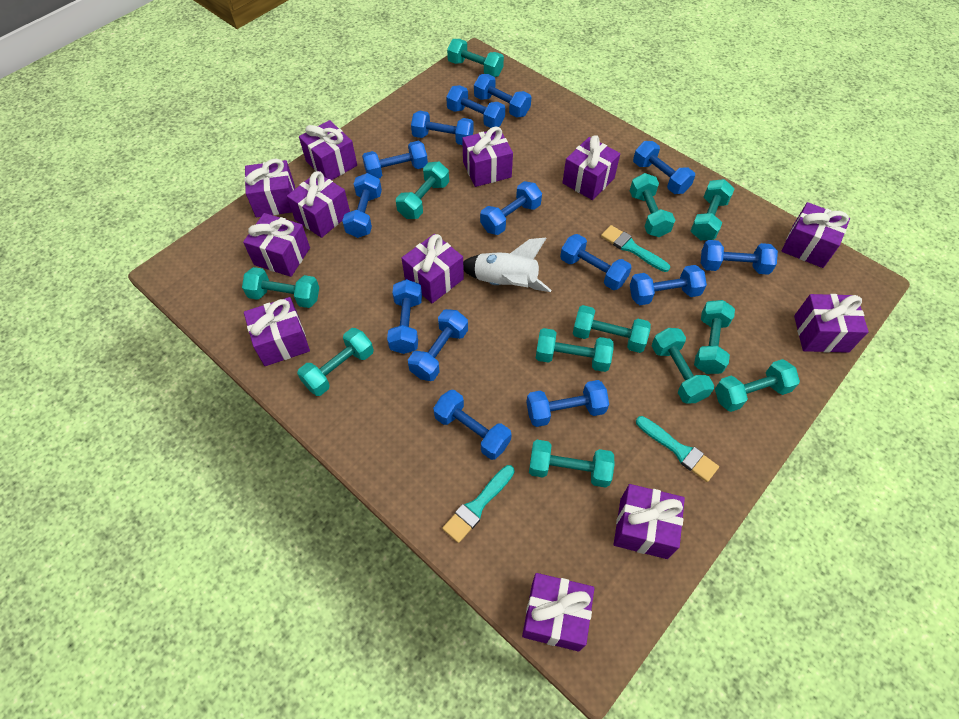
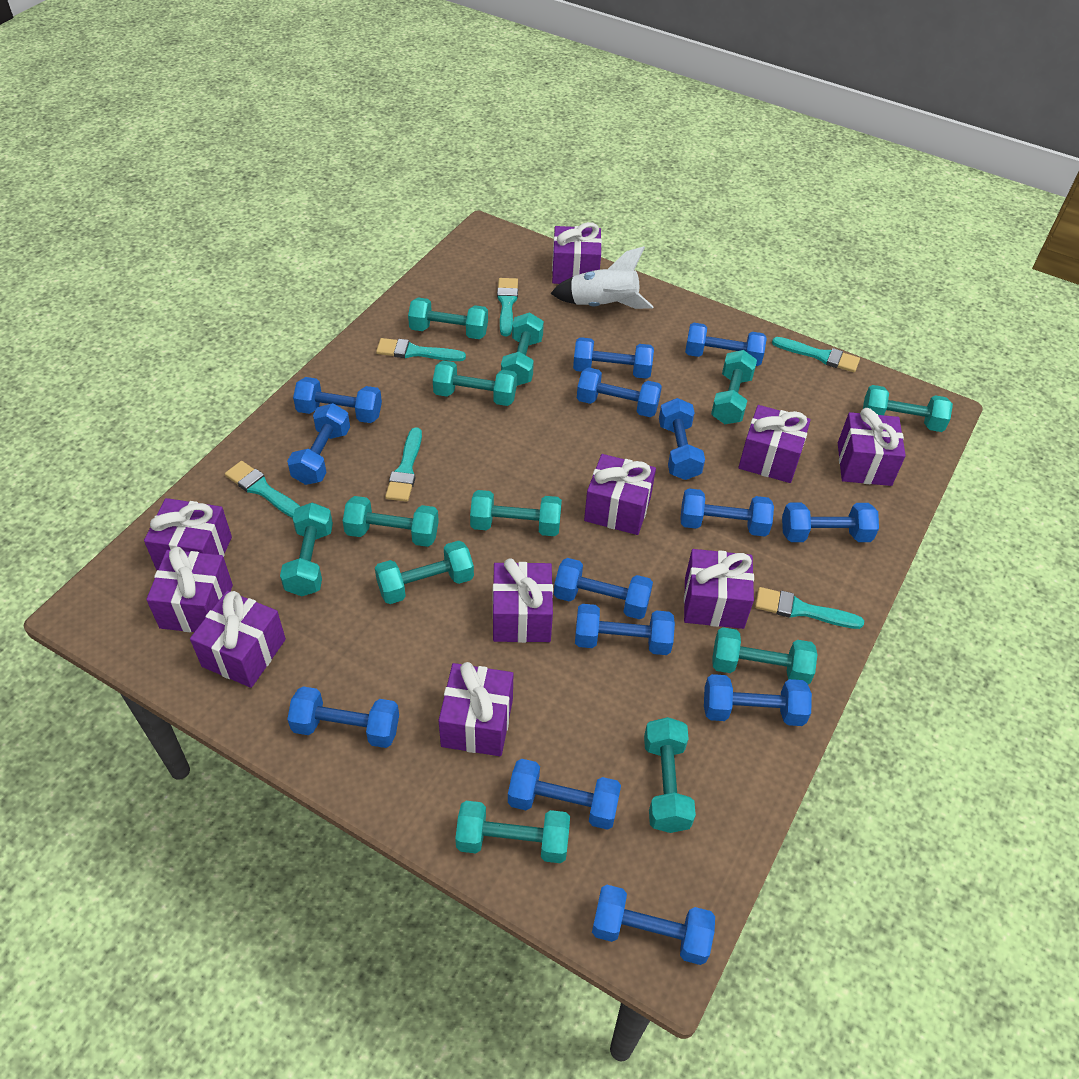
purple gift: 12 -> 10
turquoise brush: 3 -> 6

